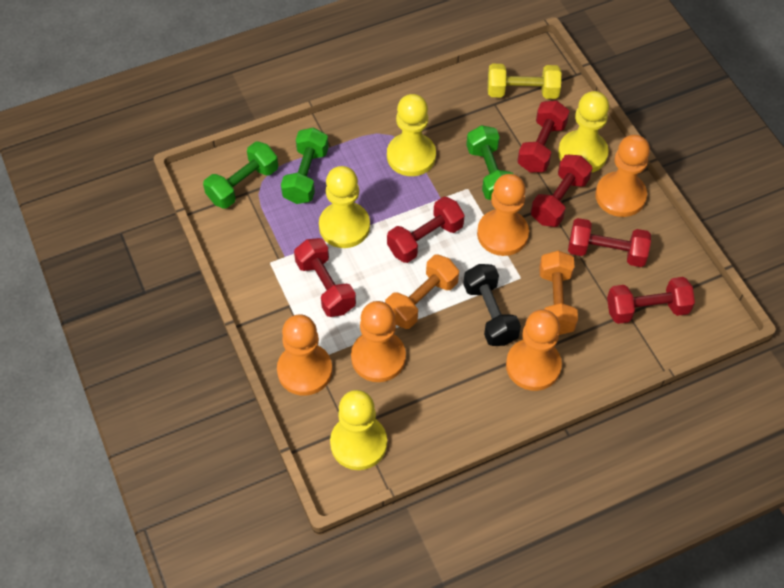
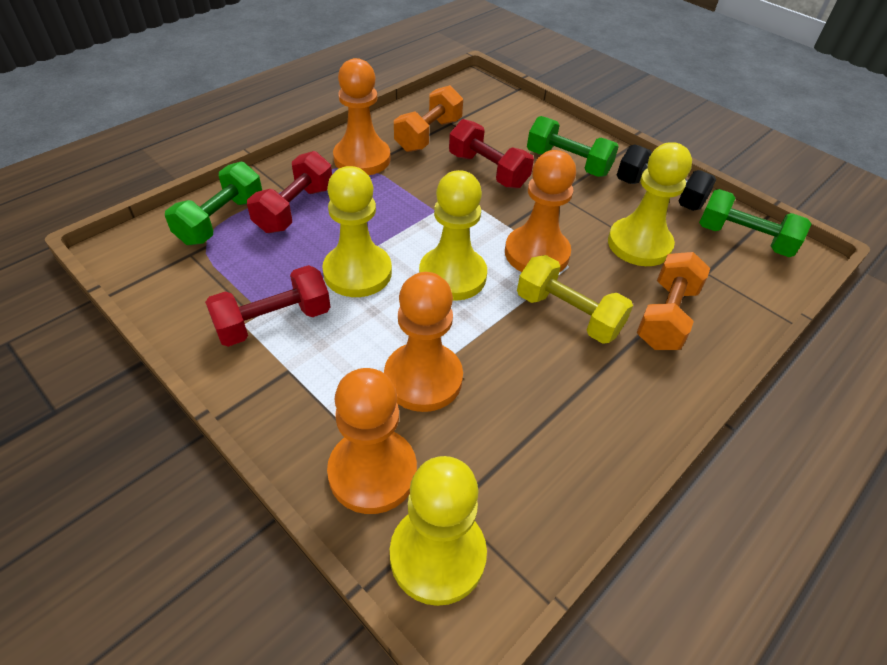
orange pawn: 5 -> 4
red dumbbell: 6 -> 3

